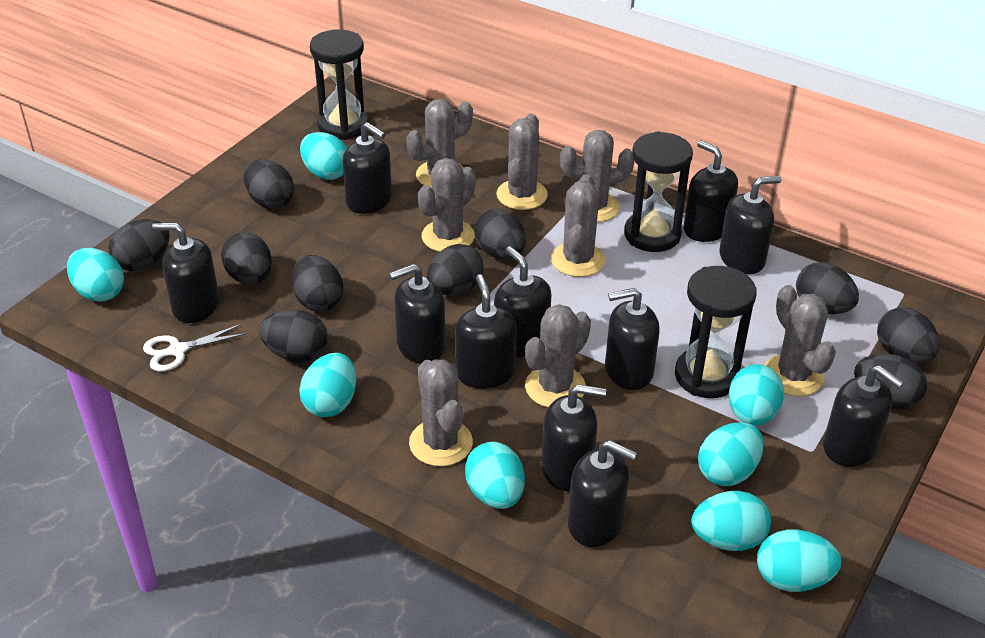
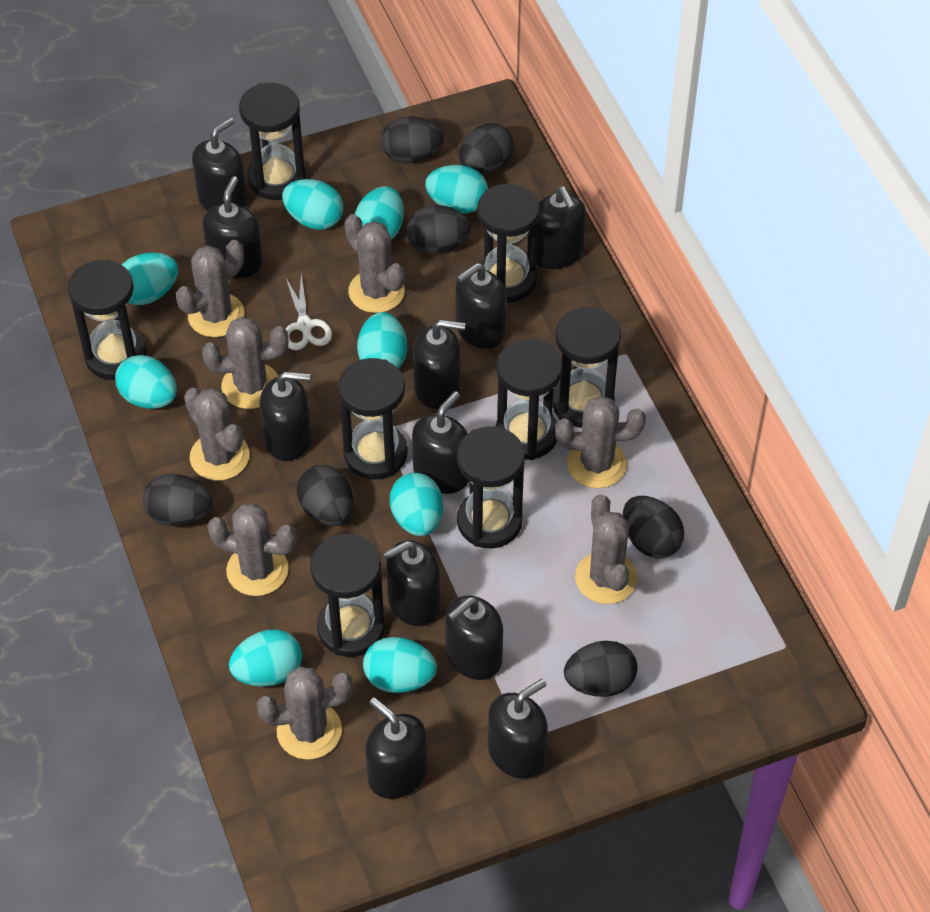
black egg: 10 -> 7
black hourglass: 3 -> 8
turquoise egg: 8 -> 9

